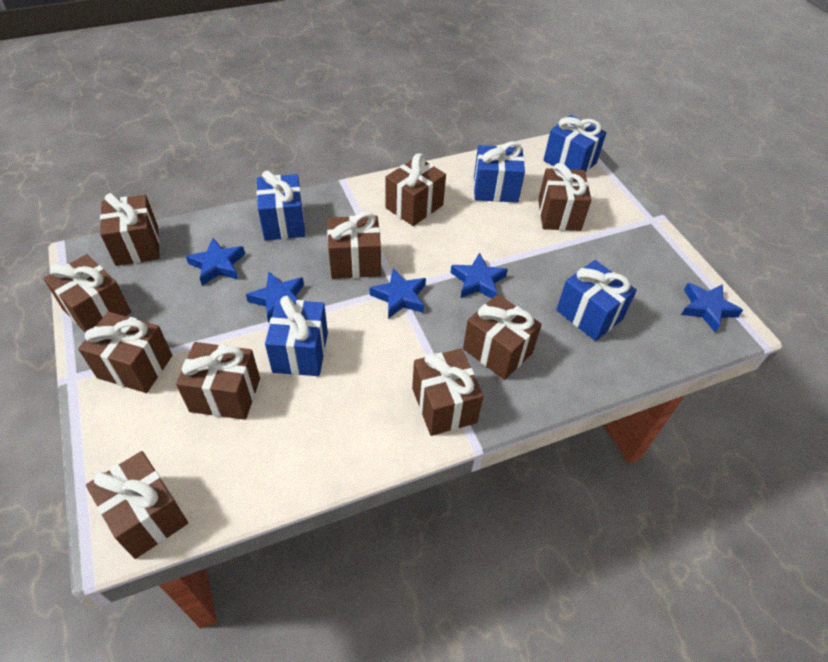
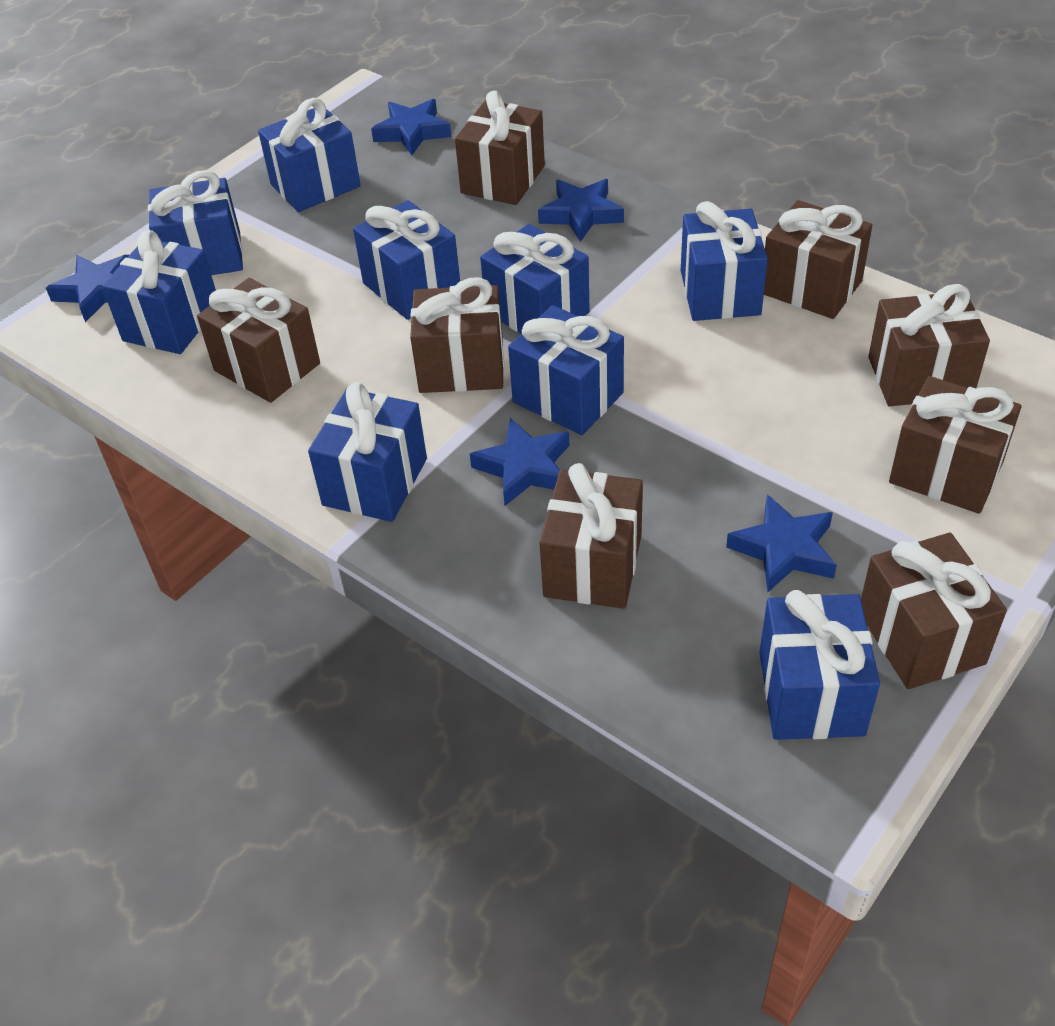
blue gift: 5 -> 9
brown gift: 10 -> 8

